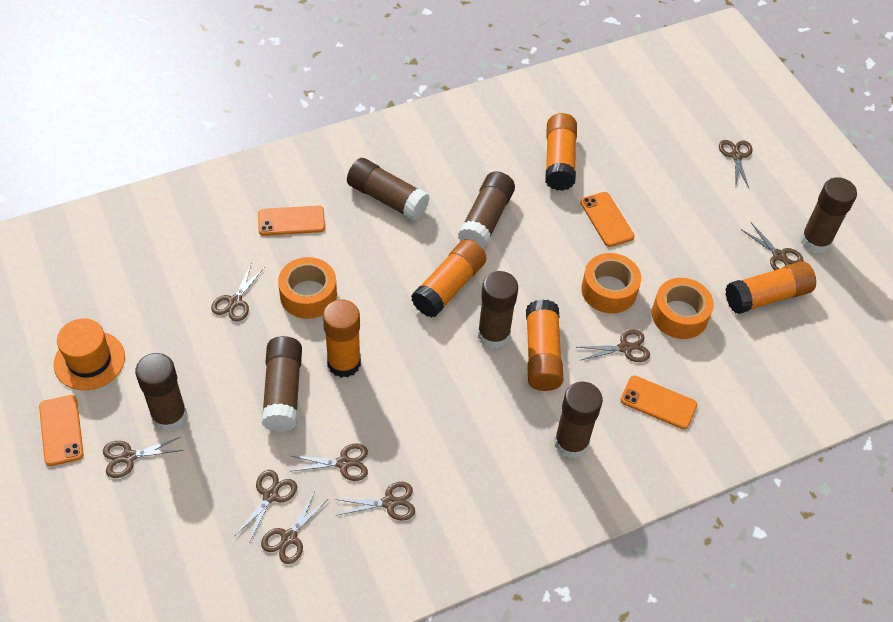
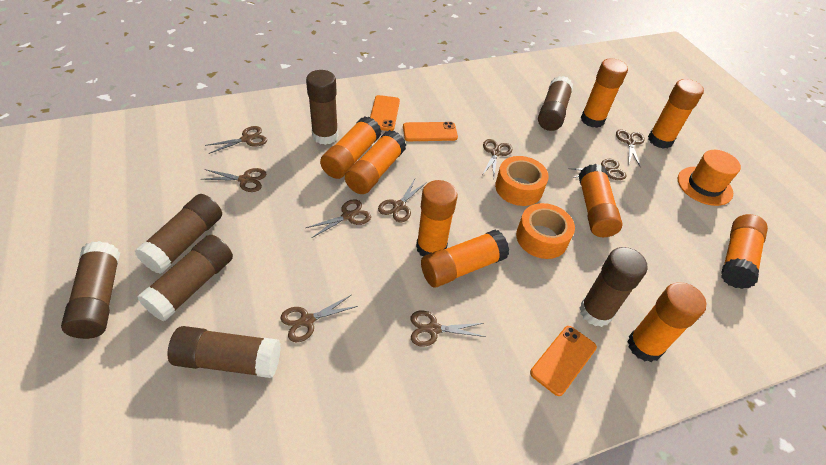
orange glue stick: 5 -> 9
orange phone: 4 -> 3
orange tape: 3 -> 2

